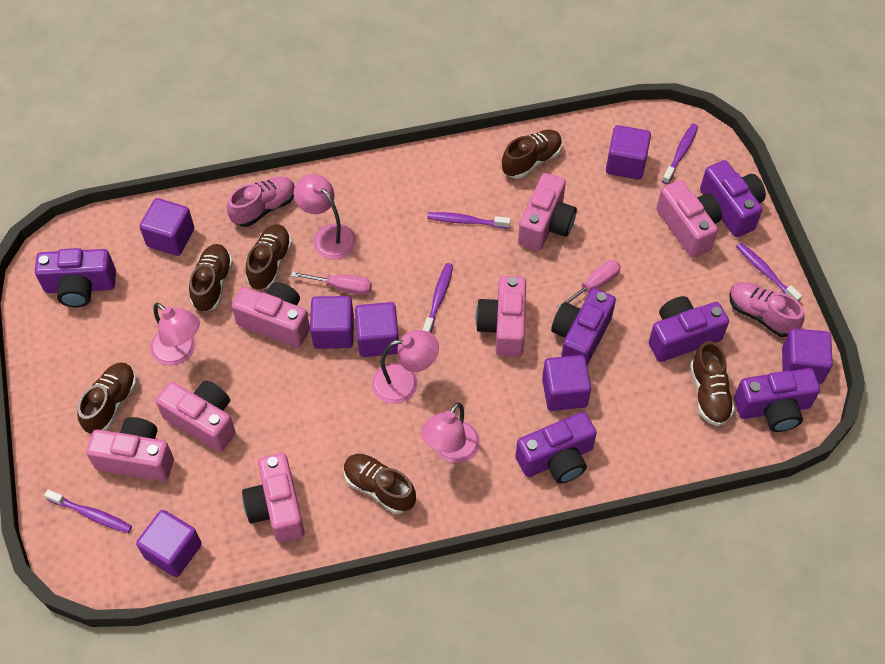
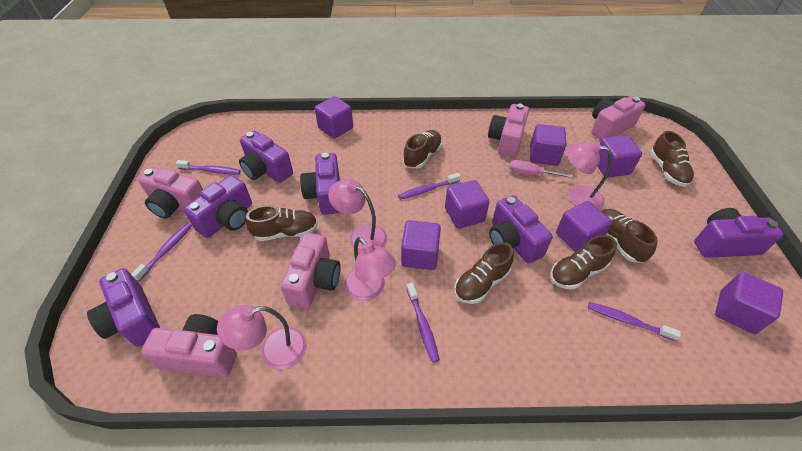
pink camera: 7 -> 5
pink screwdriver: 2 -> 1
pink shoe: 2 -> 0

